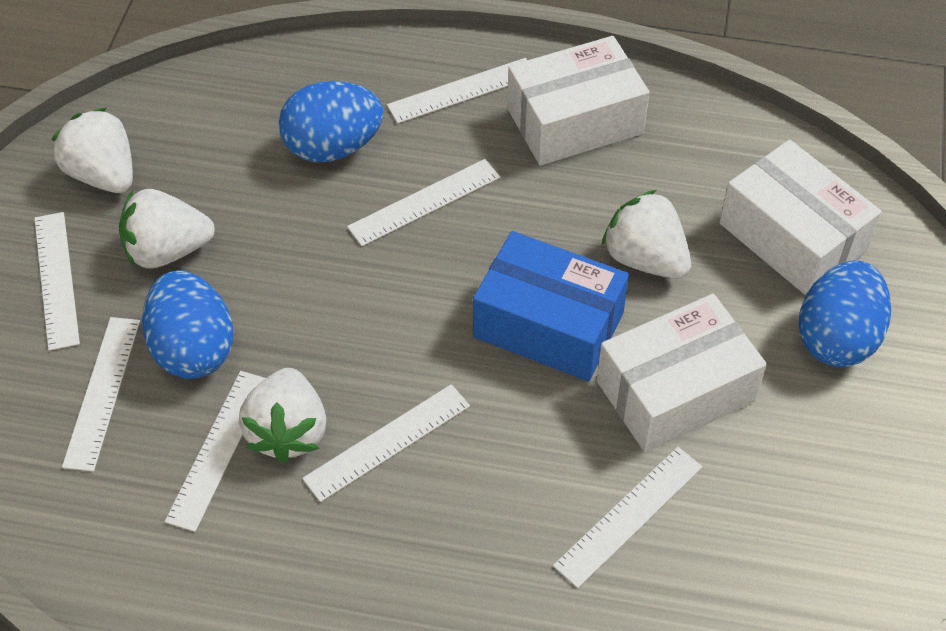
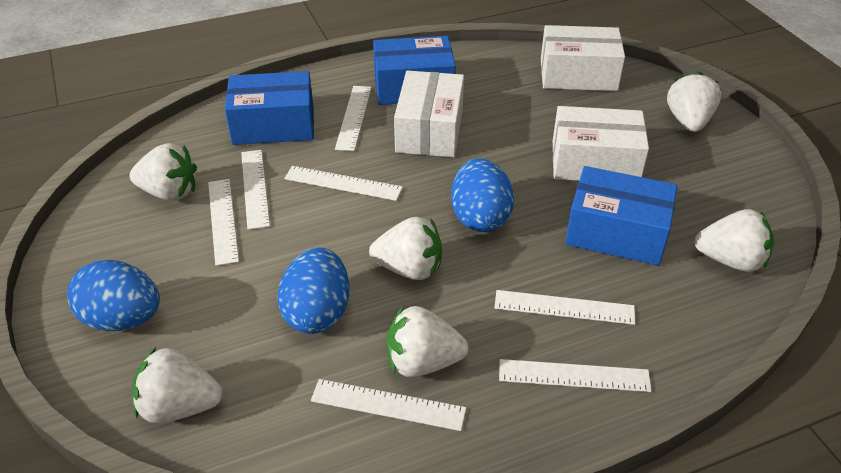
blue box: 1 -> 3
white strawberry: 4 -> 6

